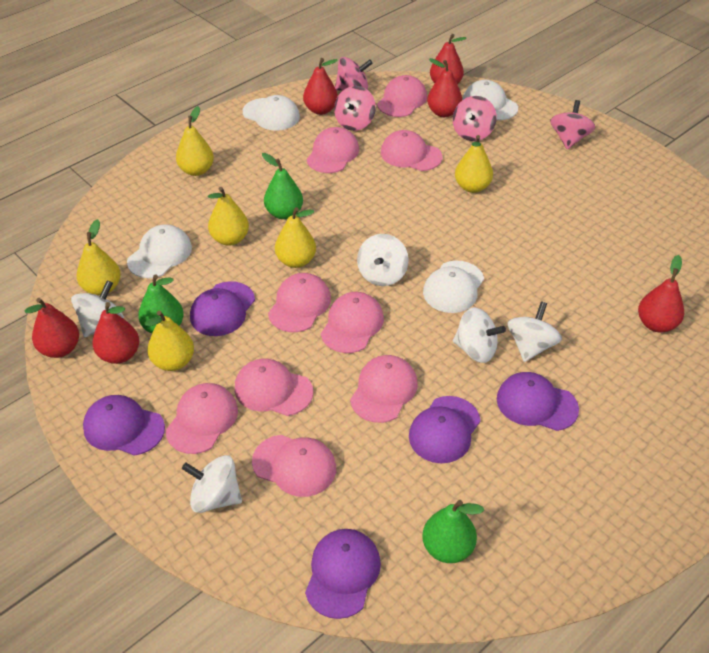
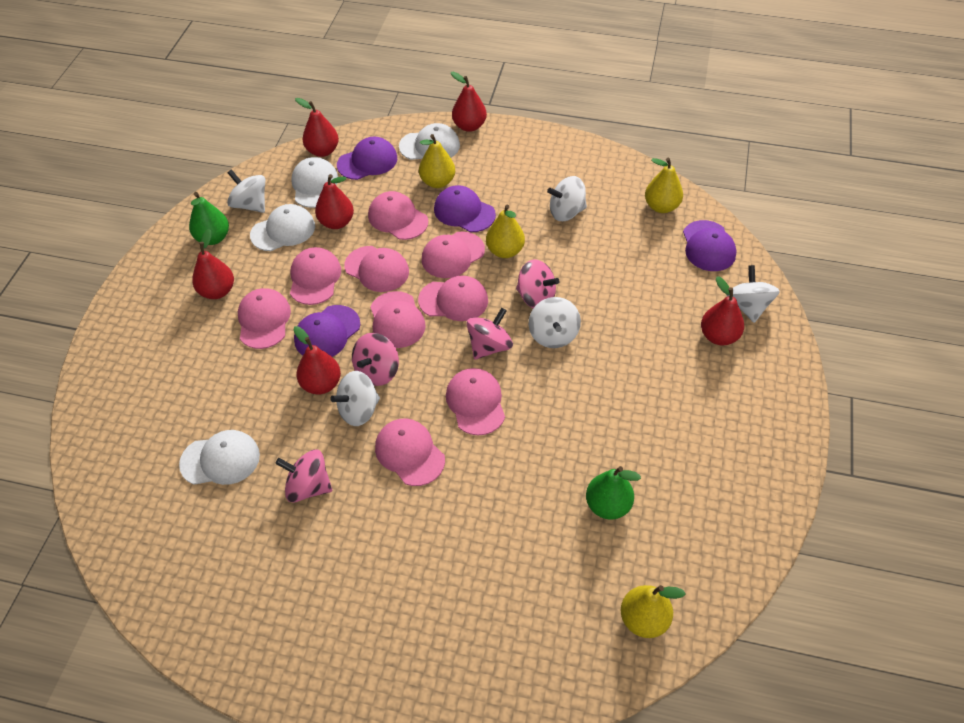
green pear: 3 -> 2
purple cap: 5 -> 4
yellow pear: 6 -> 4

